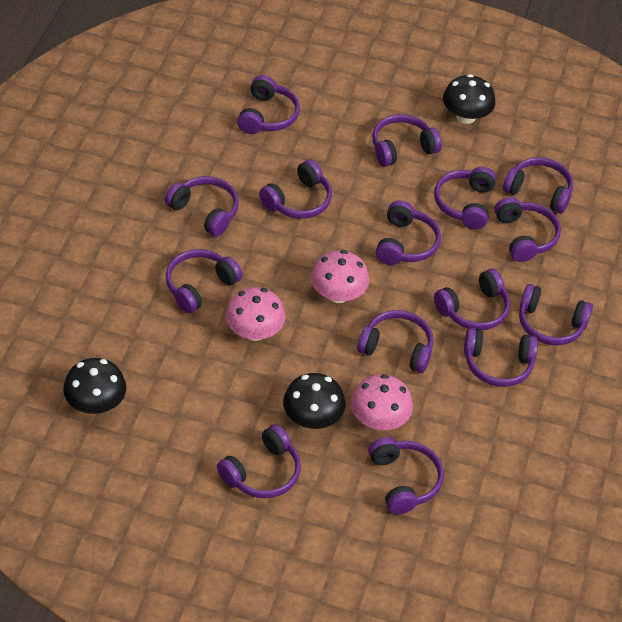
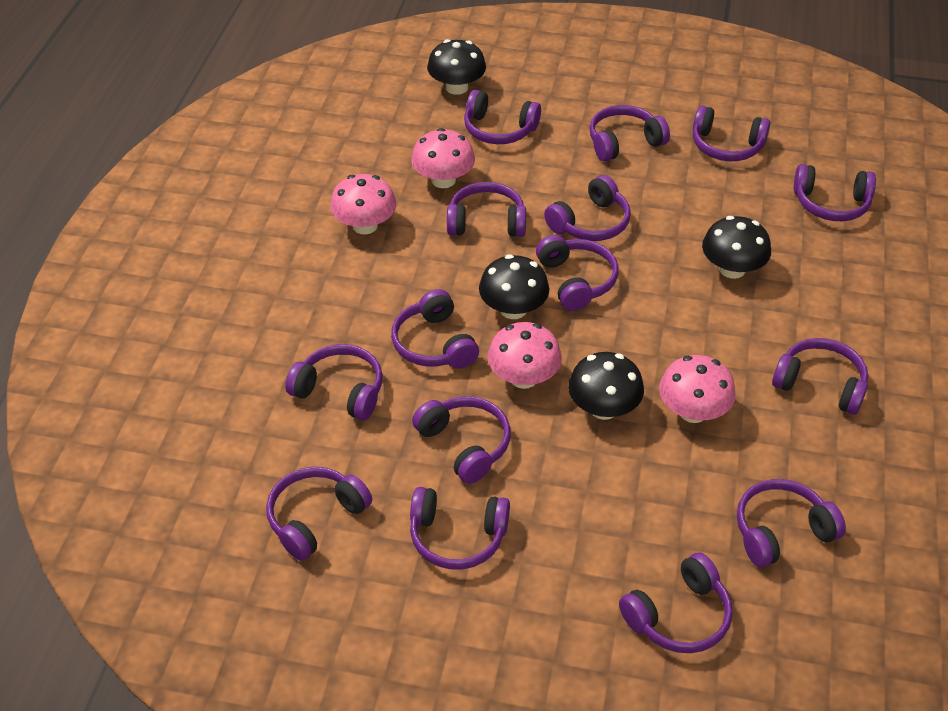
black mushroom: 3 -> 4
pink mushroom: 3 -> 4

